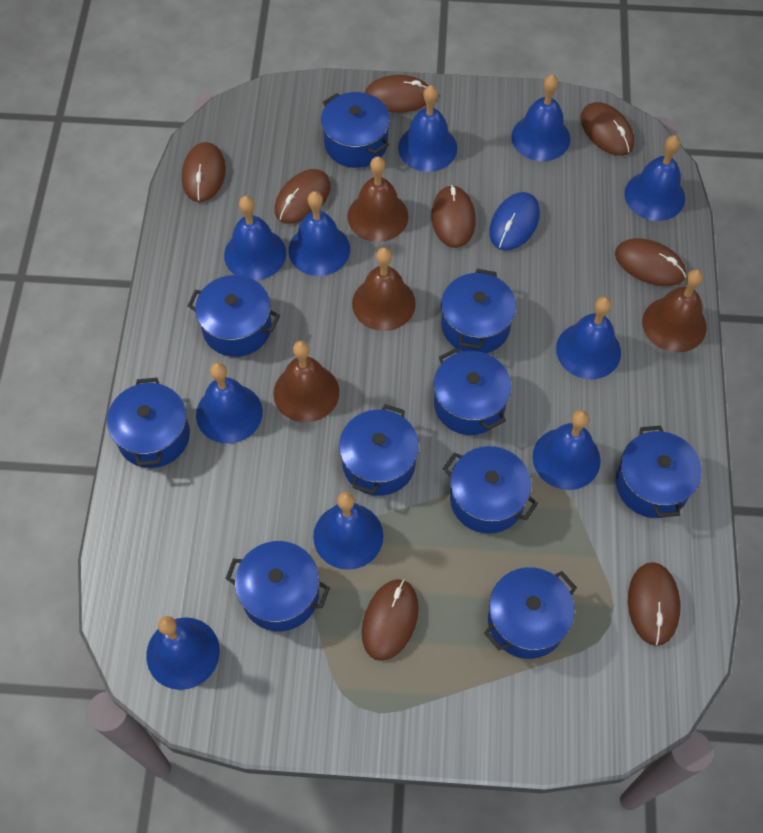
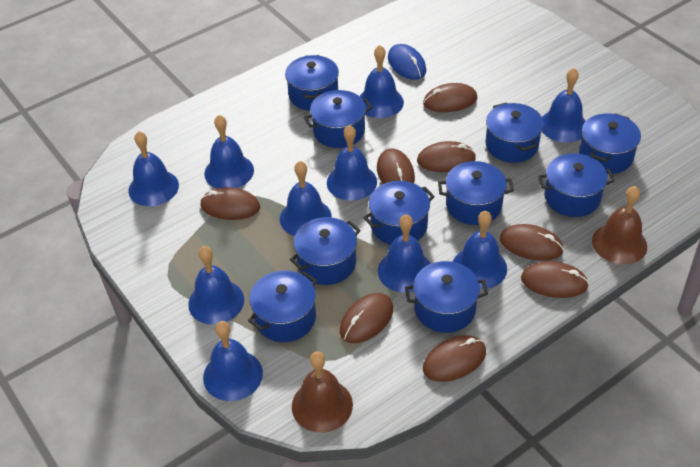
brown bell: 4 -> 2

